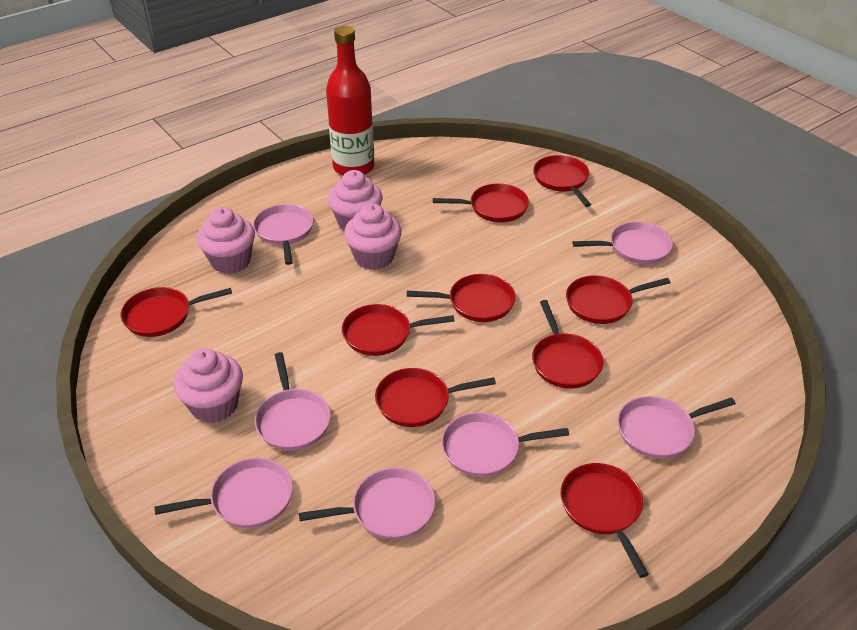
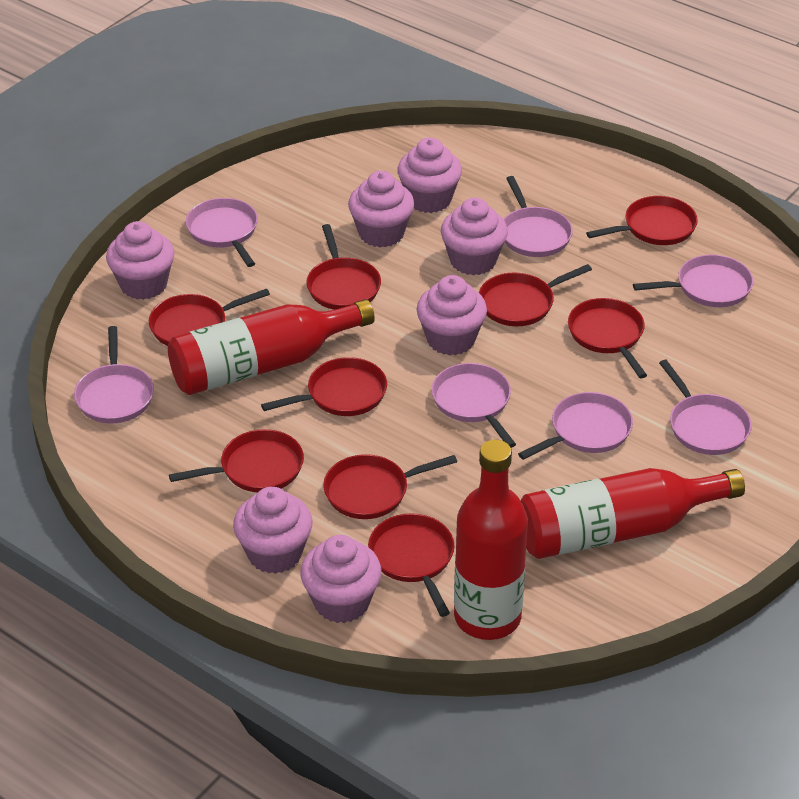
pink cupcake: 4 -> 7
red bottle: 1 -> 3

